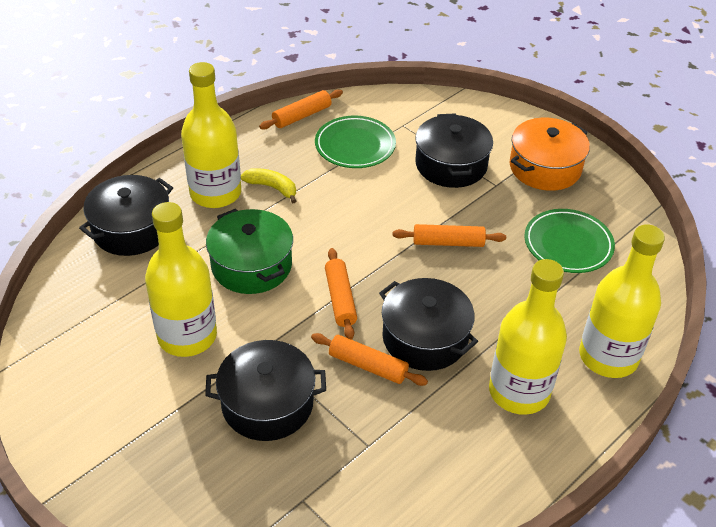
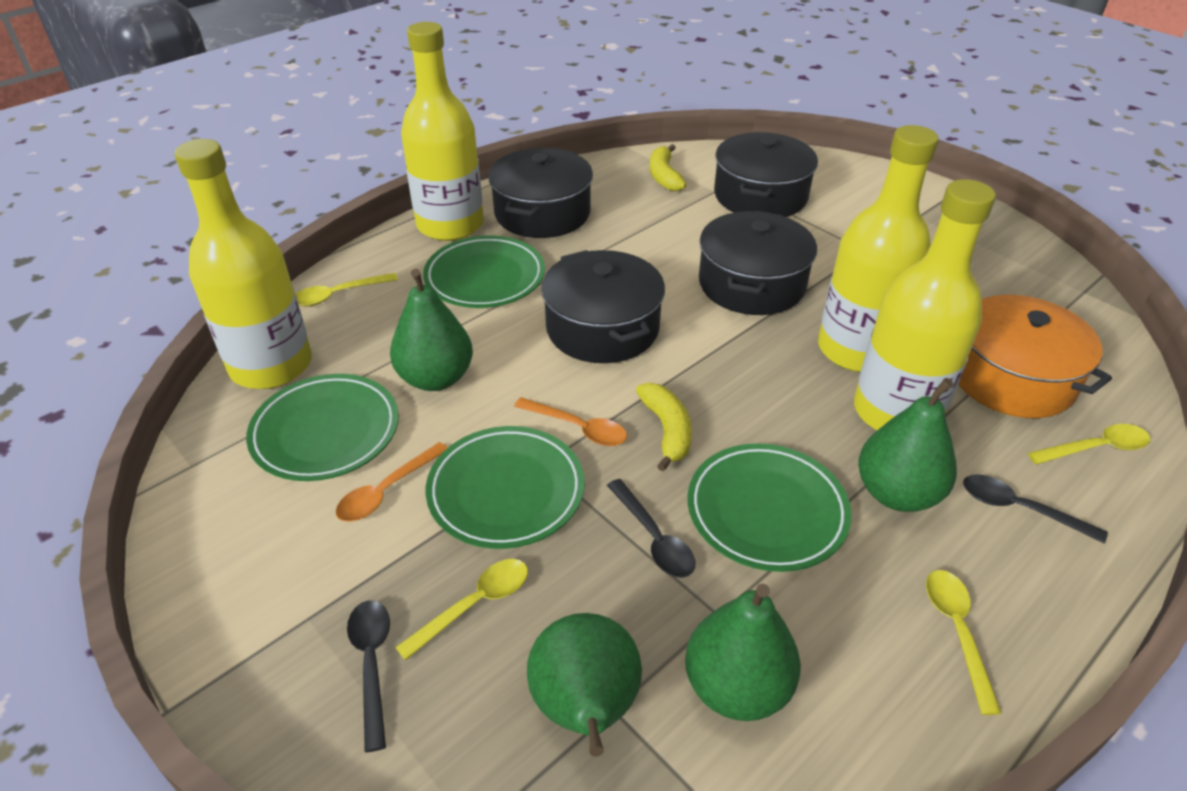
black spoon: 0 -> 3
green pear: 0 -> 4
green plate: 2 -> 4
green pot: 1 -> 0
orange rolling pin: 4 -> 0
orange spoon: 0 -> 2
yellow banana: 1 -> 2
yellow spoon: 0 -> 4

